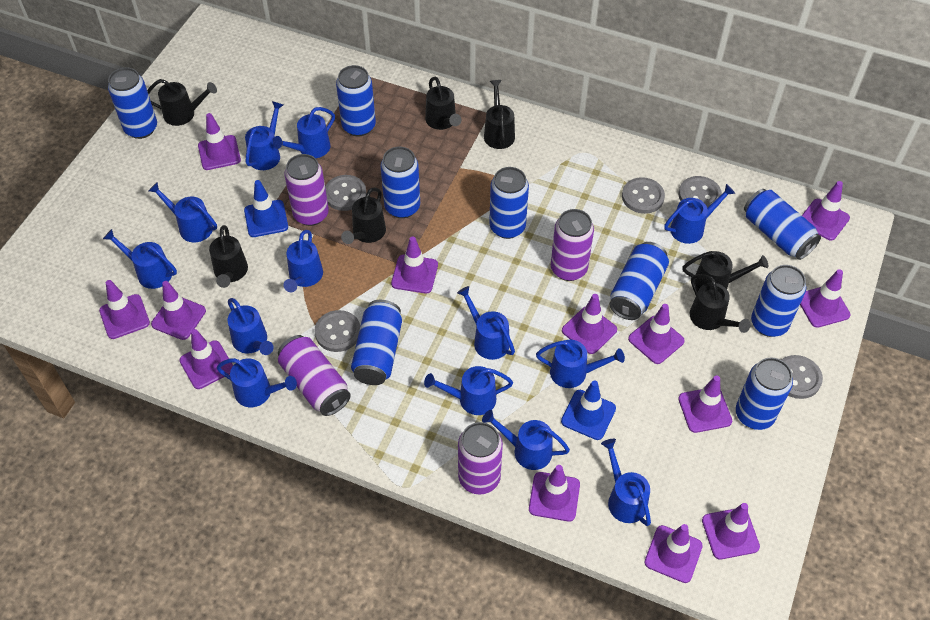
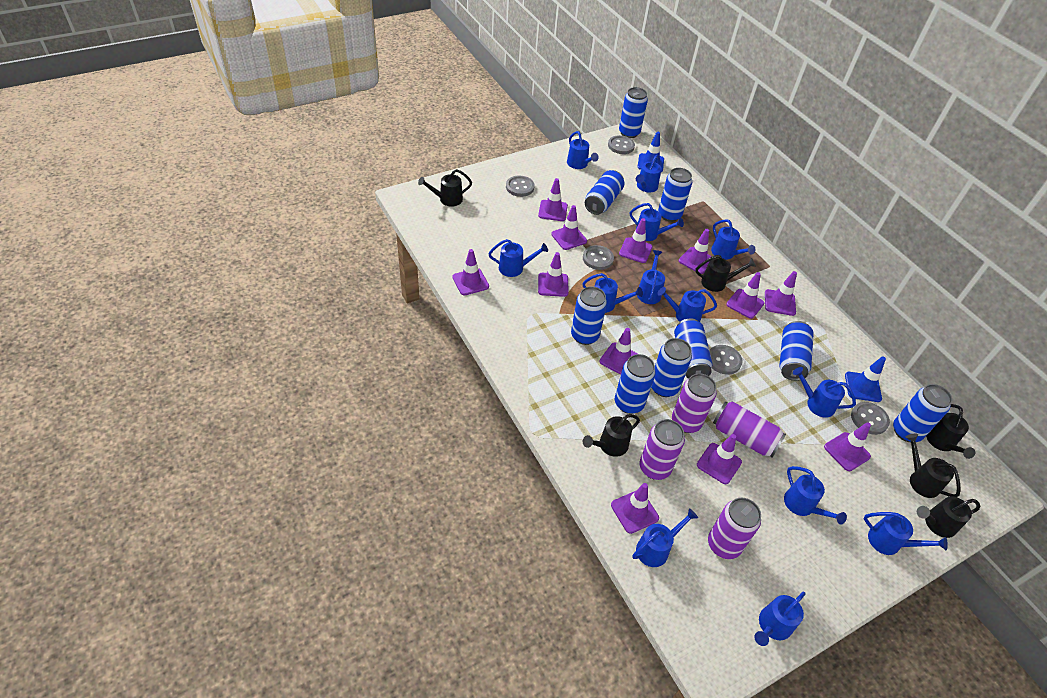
black watering can: 7 -> 6
purple traffic cone: 13 -> 12

